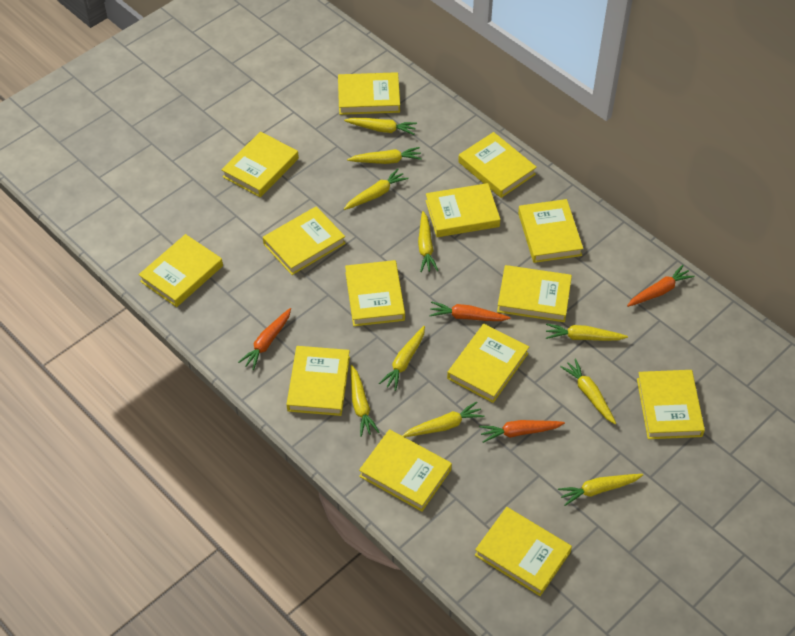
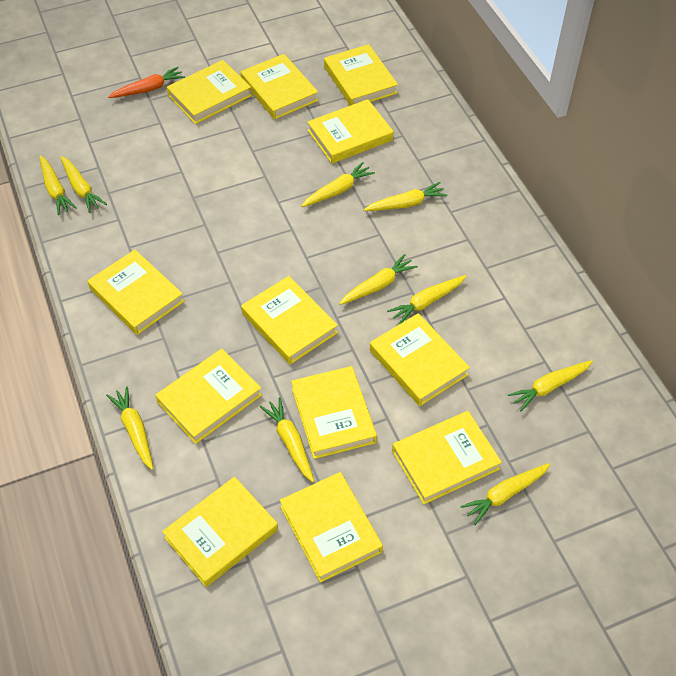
orange carrot: 4 -> 1
yellow book: 14 -> 12

